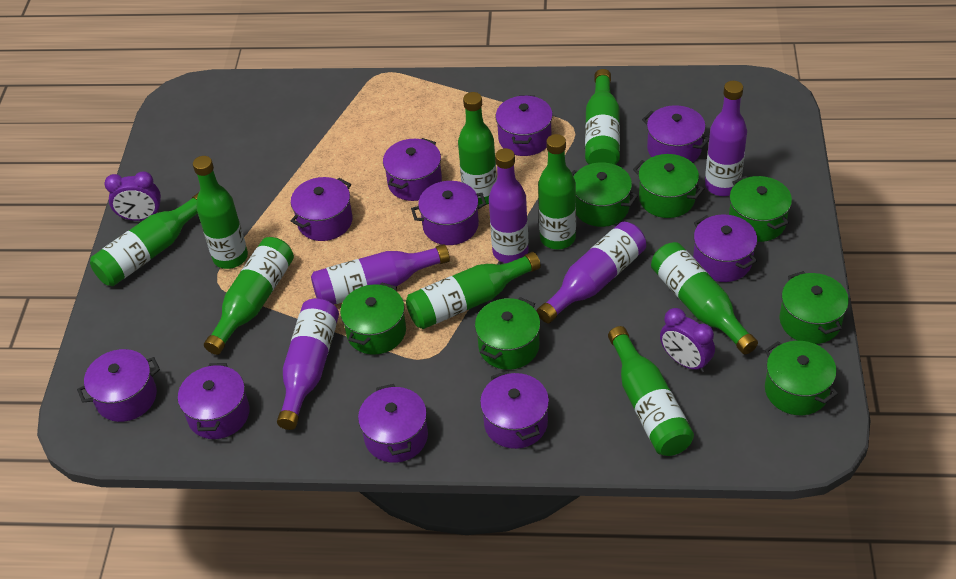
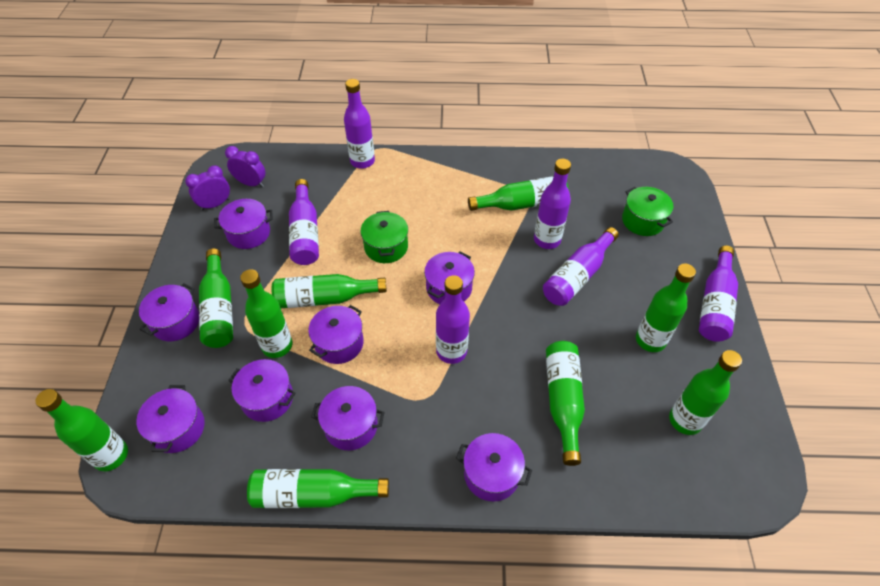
green pot: 7 -> 2
purple bottle: 5 -> 6
purple pot: 10 -> 8

